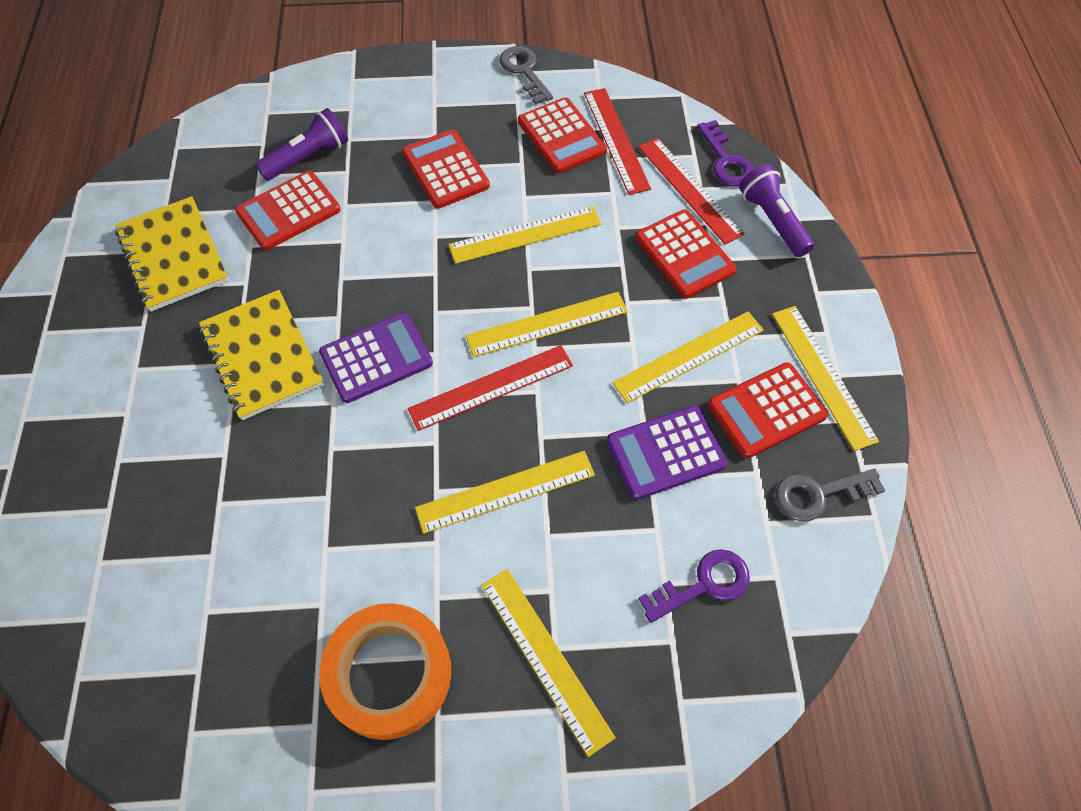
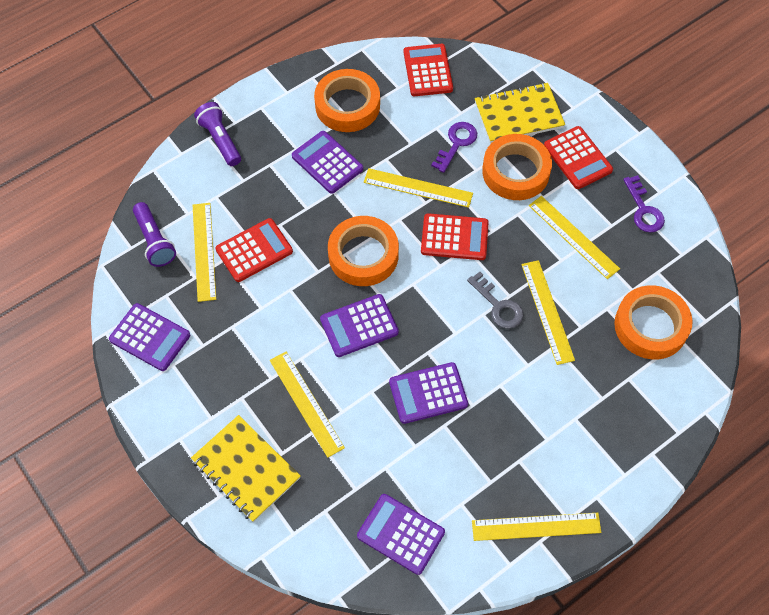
grey key: 2 -> 1
orange tape: 1 -> 4
purple calculator: 2 -> 5
red calculator: 5 -> 4
red ruler: 3 -> 0

